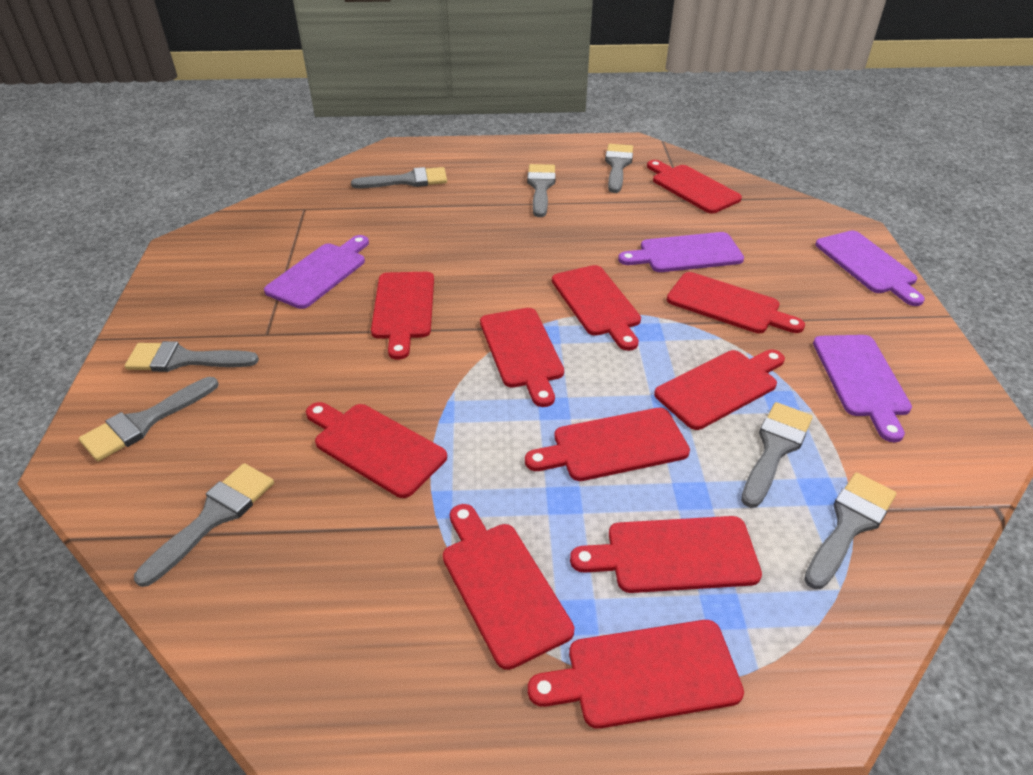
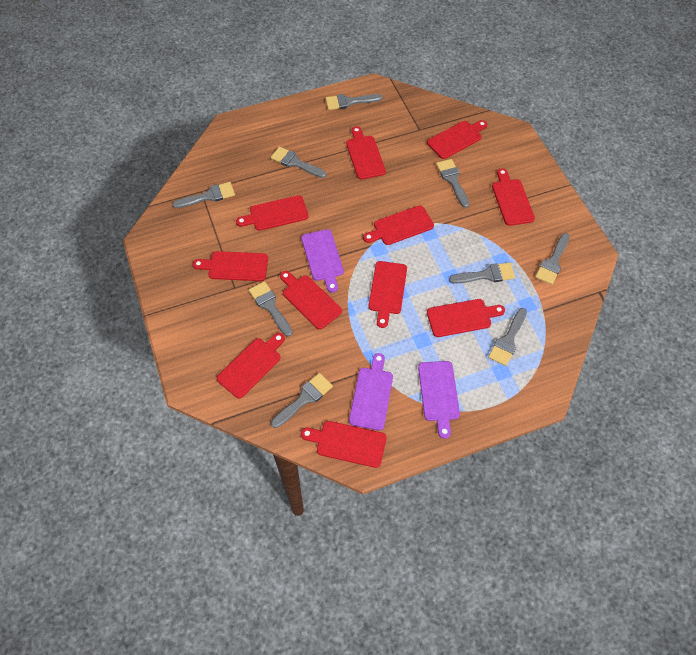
grey brush: 8 -> 9
purple cutting board: 4 -> 3

